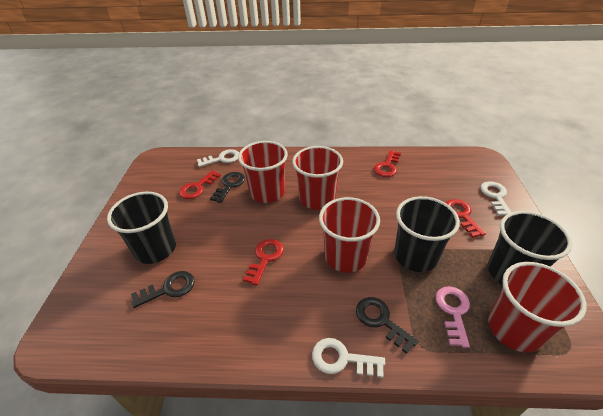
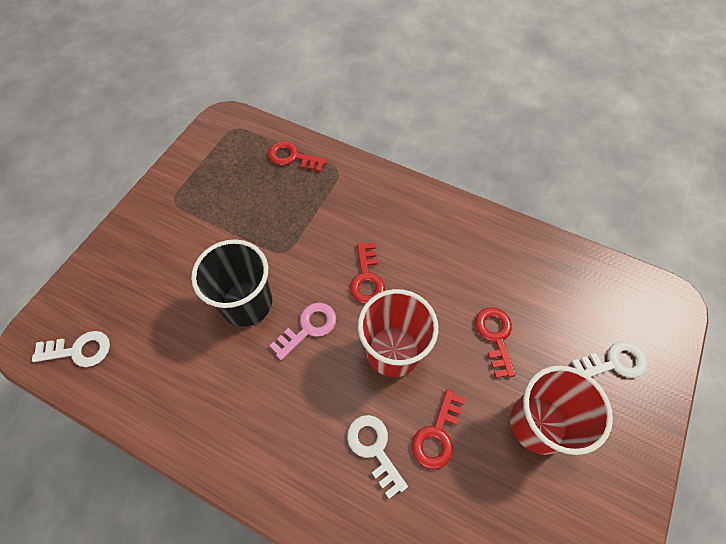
black cup: 3 -> 1
black key: 3 -> 0
red cup: 4 -> 2

